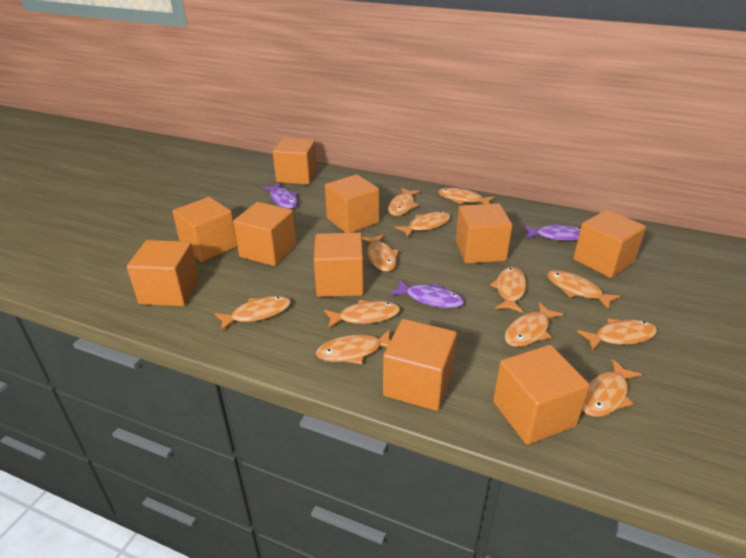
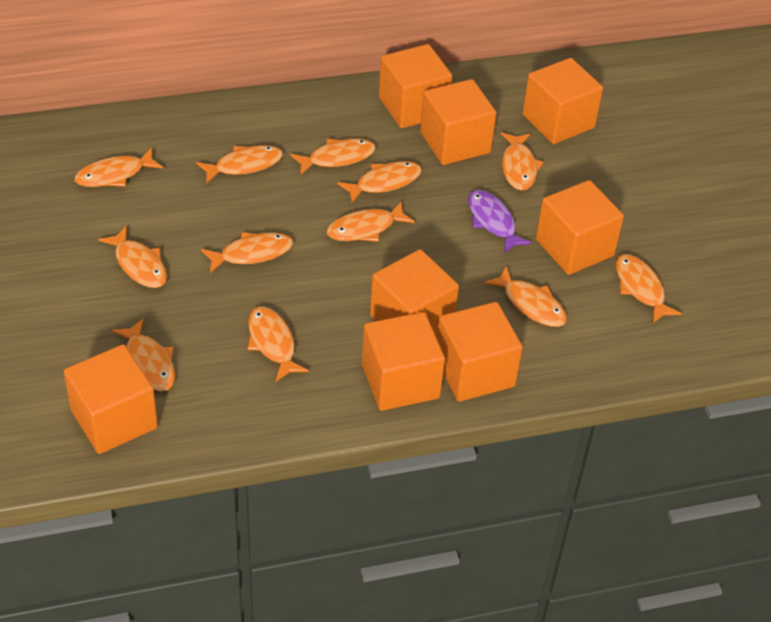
orange cube: 10 -> 8
purple fish: 3 -> 1

